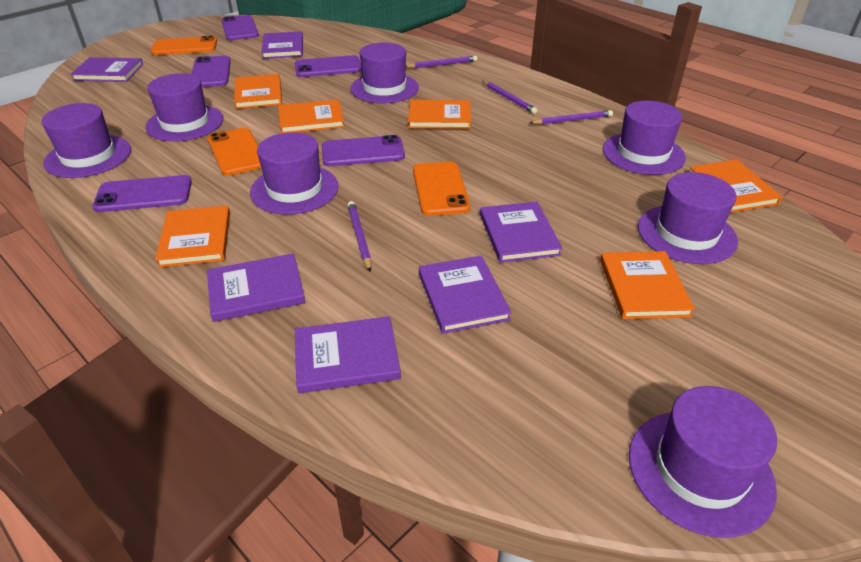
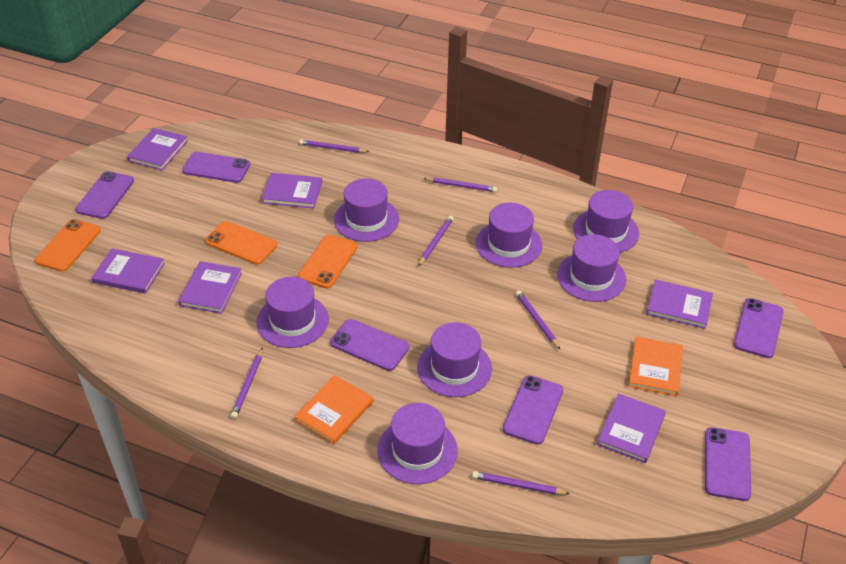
orange book: 6 -> 2
purple pencil: 4 -> 6
purple phone: 5 -> 6

